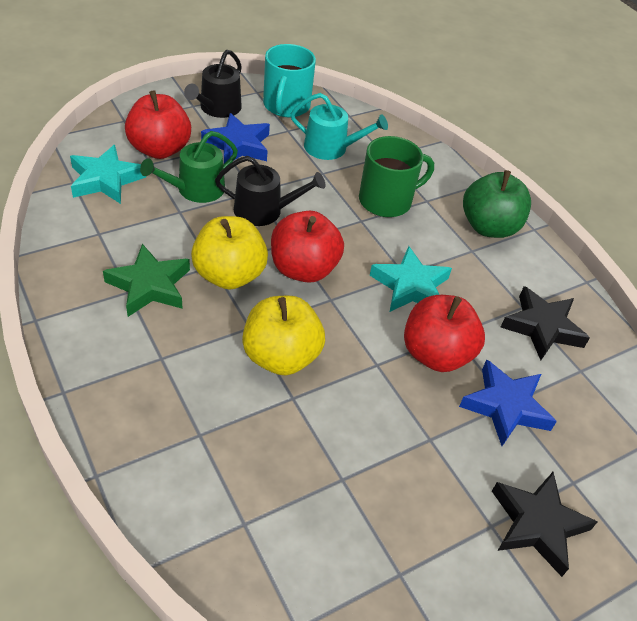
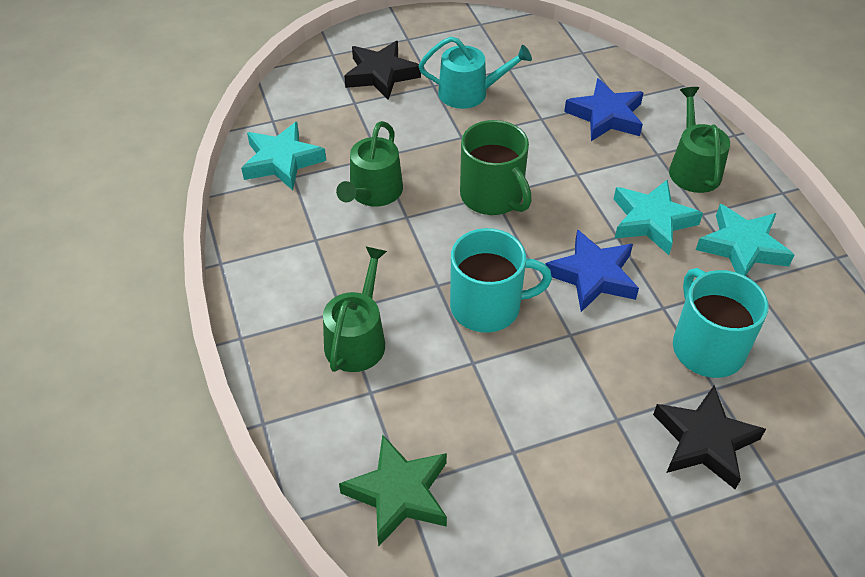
black watering can: 2 -> 0
green apple: 1 -> 0
green watering can: 1 -> 3
red apple: 3 -> 0
turquoise mug: 1 -> 2
turquoise star: 2 -> 3
yellow apple: 2 -> 0

